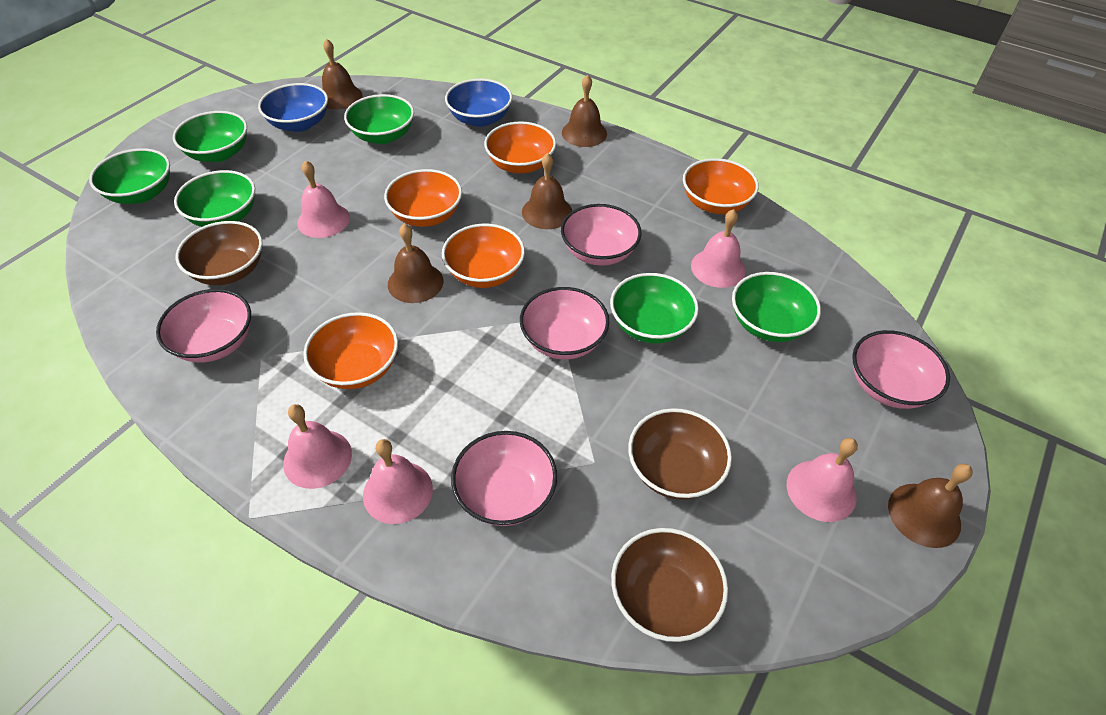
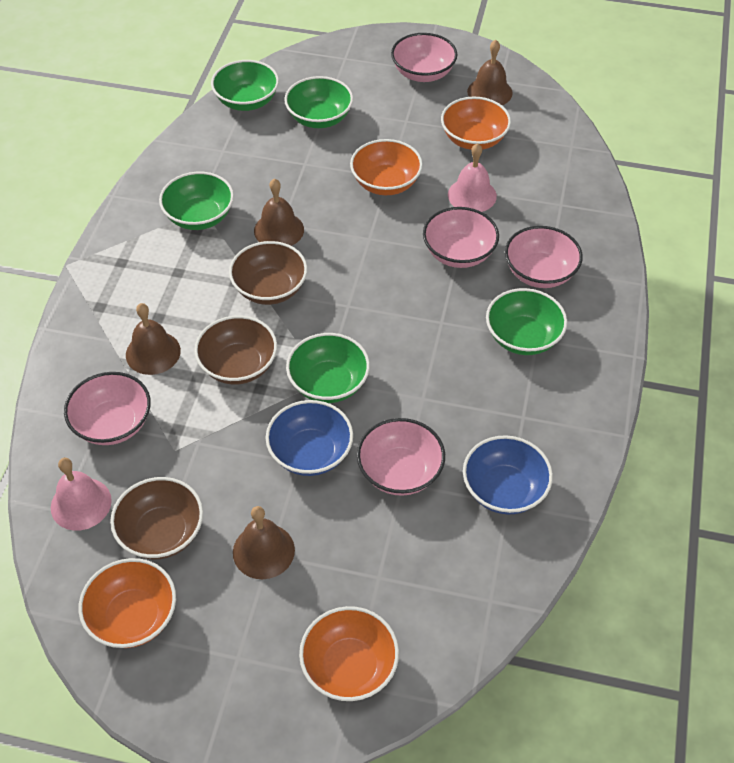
brown bell: 5 -> 4
green bowl: 6 -> 5
orange bowl: 5 -> 4
pink bell: 5 -> 2

